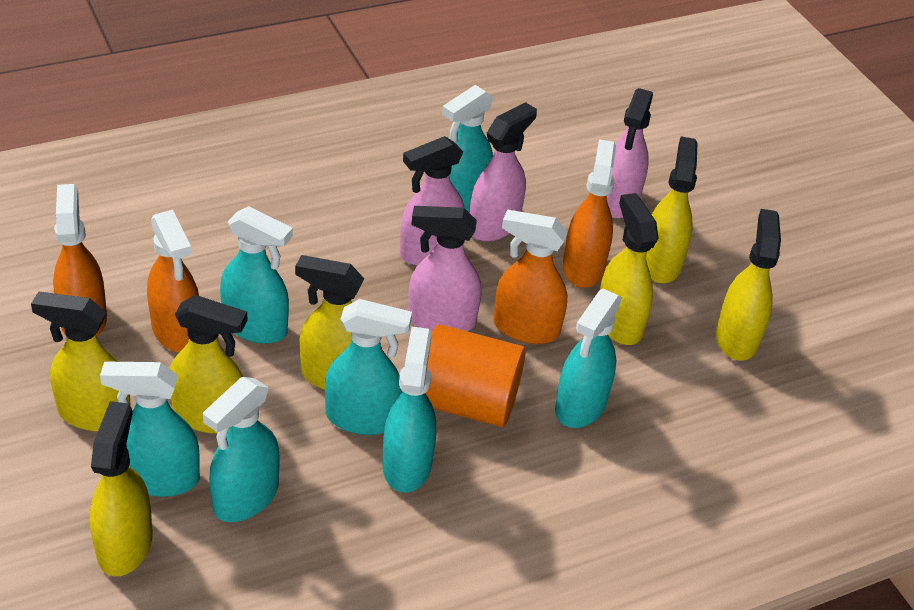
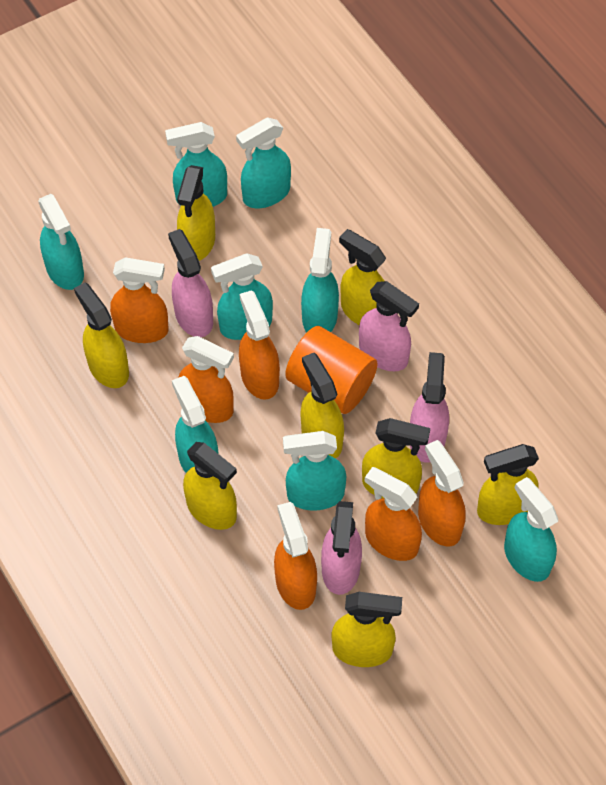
orange spray bottle: 4 -> 6
turquoise spray bottle: 7 -> 8
yellow spray bottle: 7 -> 8

